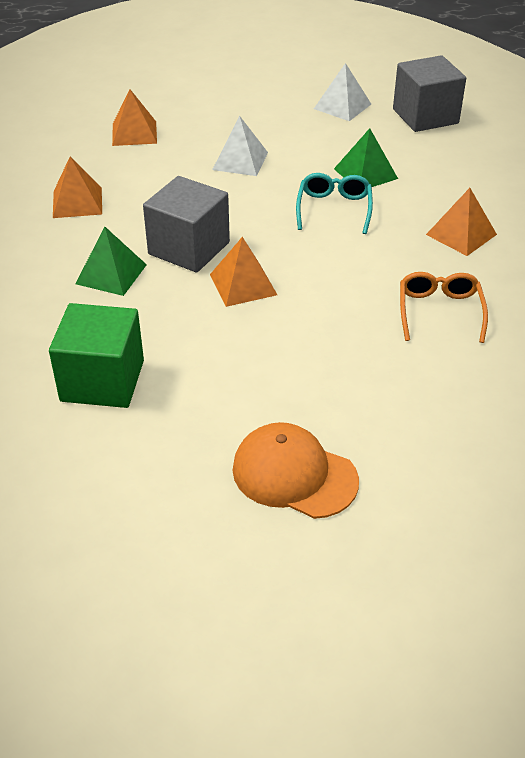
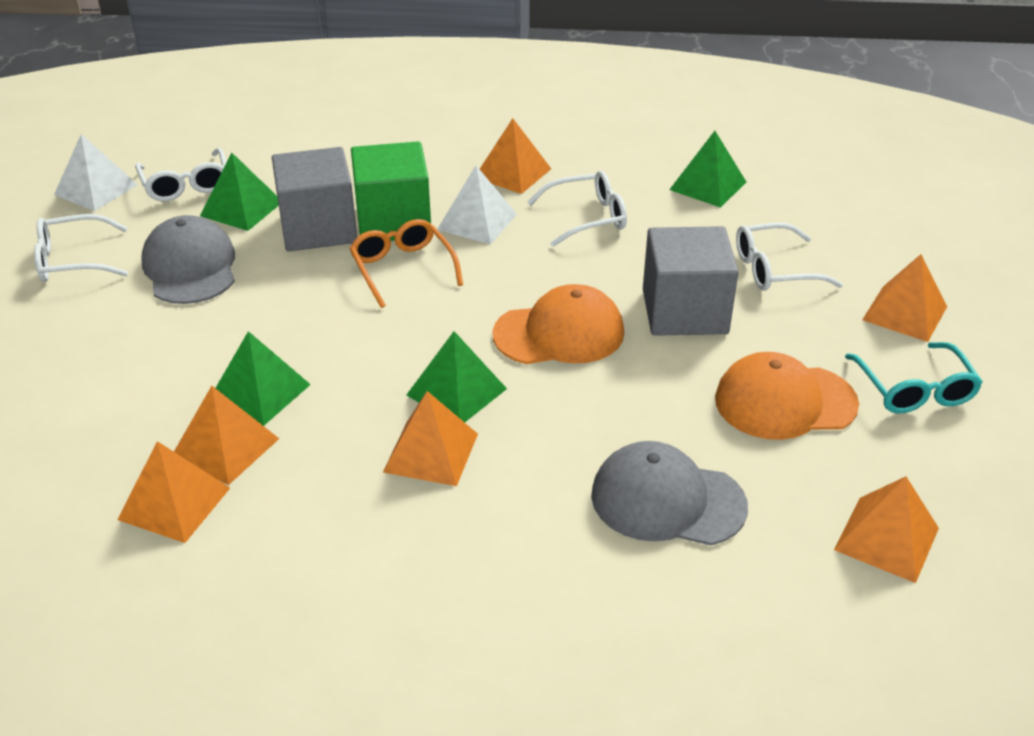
green pyramid: 2 -> 4
grey cap: 0 -> 2
orange cap: 1 -> 2
orange pyramid: 4 -> 6
white glasses: 0 -> 4

